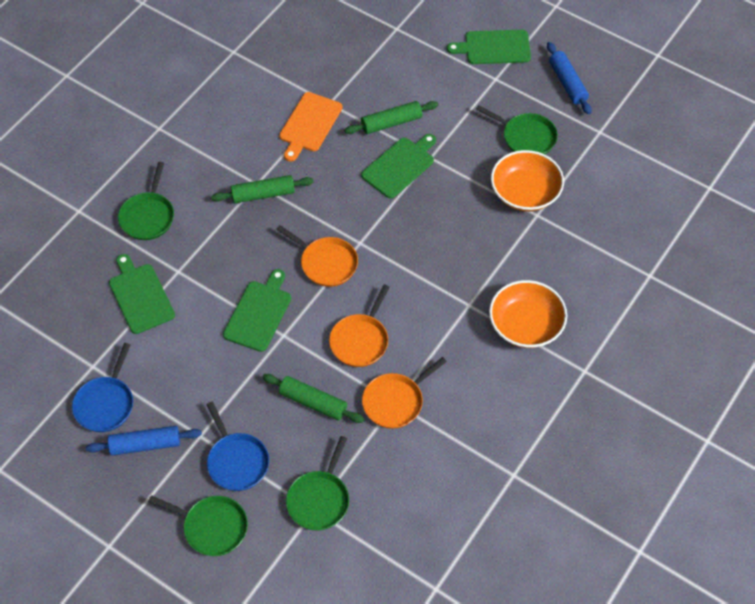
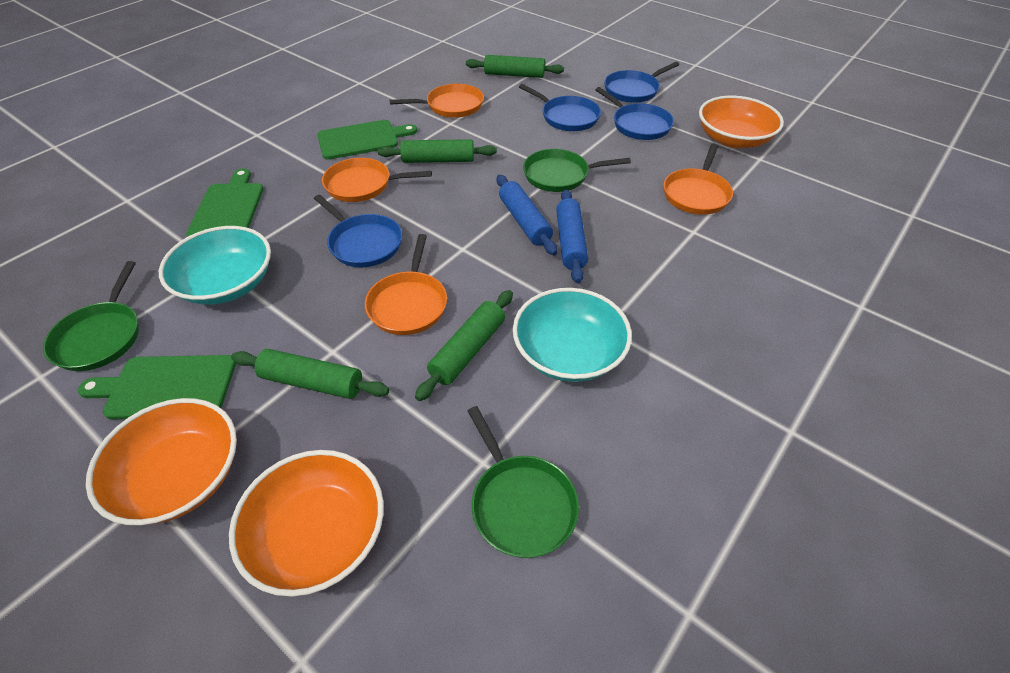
blue pan: 2 -> 4
green cutting board: 4 -> 3
green pan: 4 -> 3
green rolling pin: 3 -> 4
orange bowl: 2 -> 3
orange cutting board: 1 -> 0
orange pan: 3 -> 4
turquoise bowl: 0 -> 2

